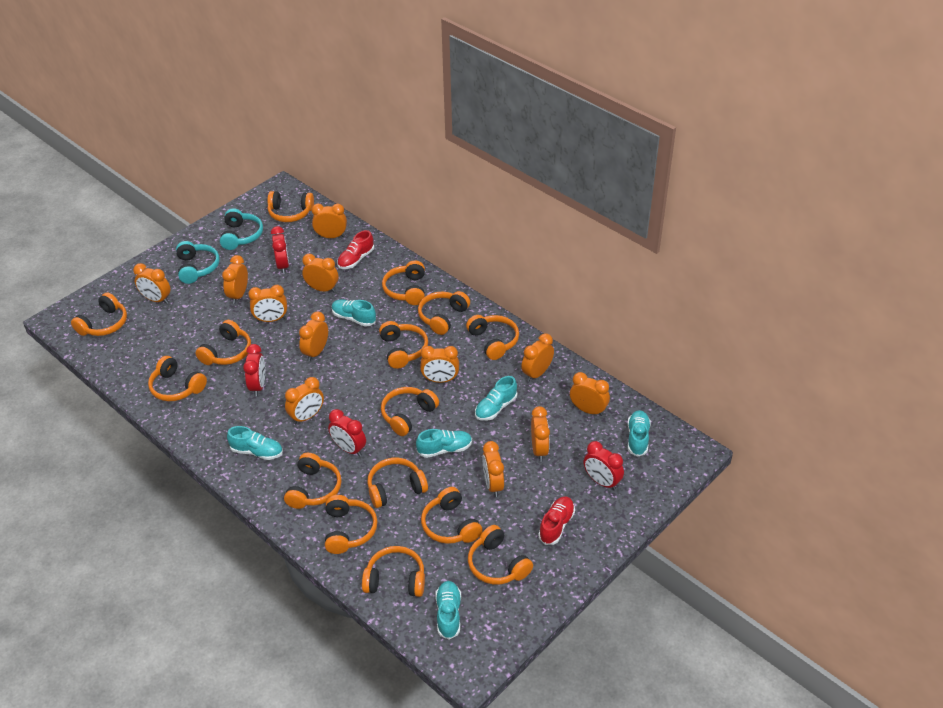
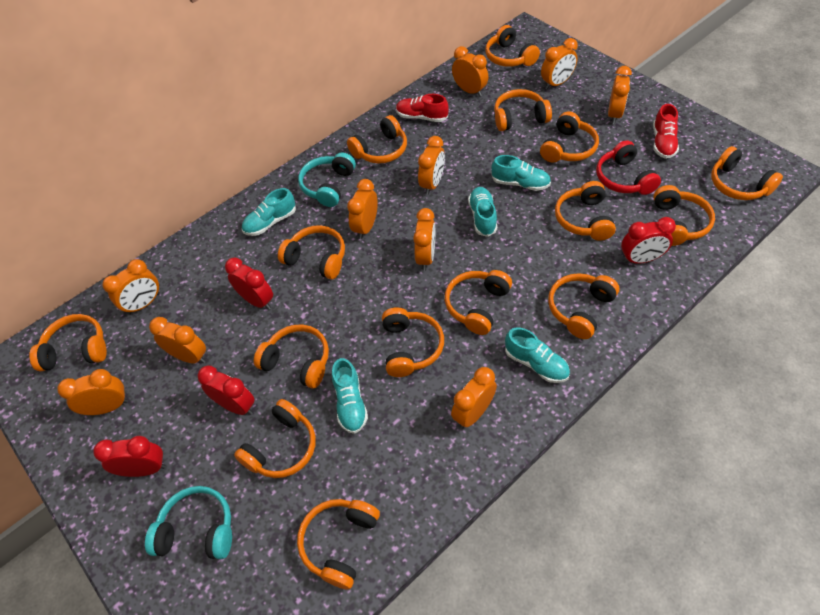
orange clock: 12 -> 10
red headphones: 0 -> 1
turquoise shoe: 6 -> 5

